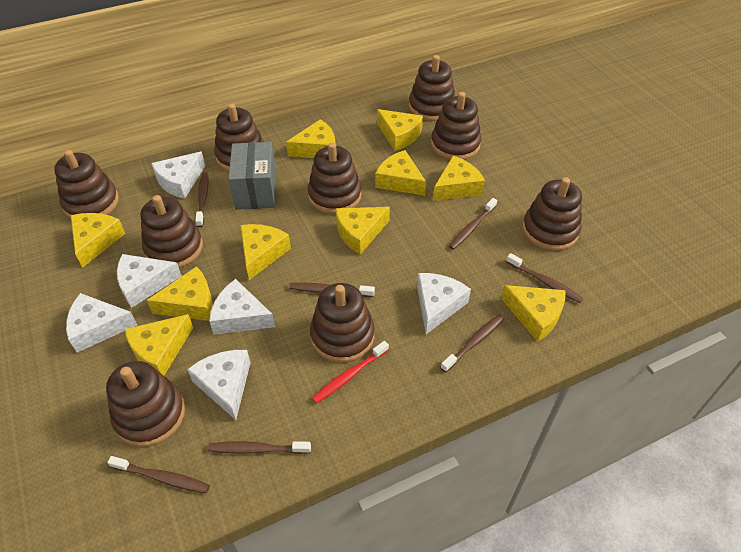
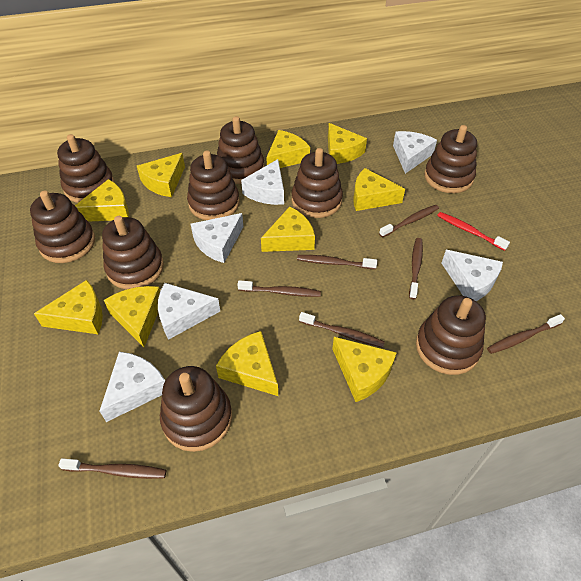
grey box: 1 -> 0

